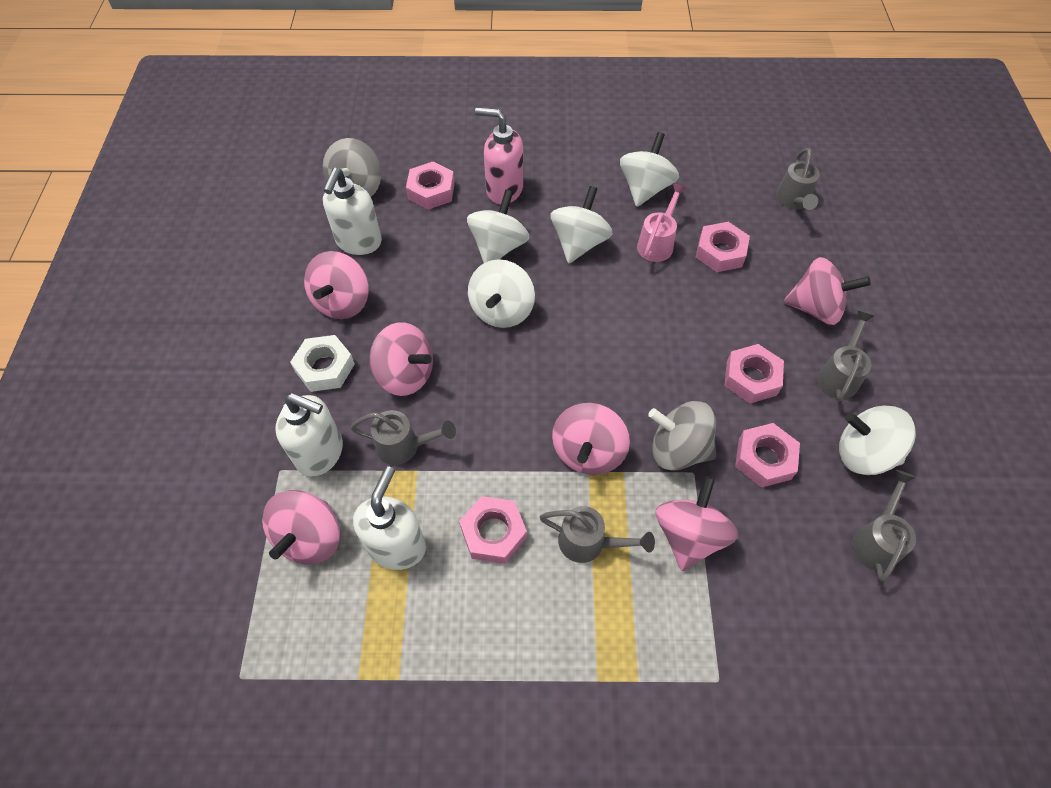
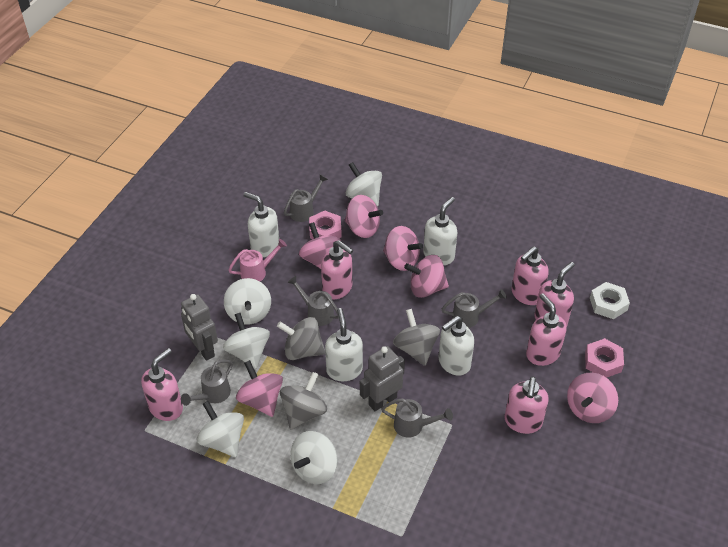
grey robot: 0 -> 2
grey spinning top: 2 -> 3
pink nut: 5 -> 2
pink soap dispenser: 1 -> 6
white soap dispenser: 3 -> 4

